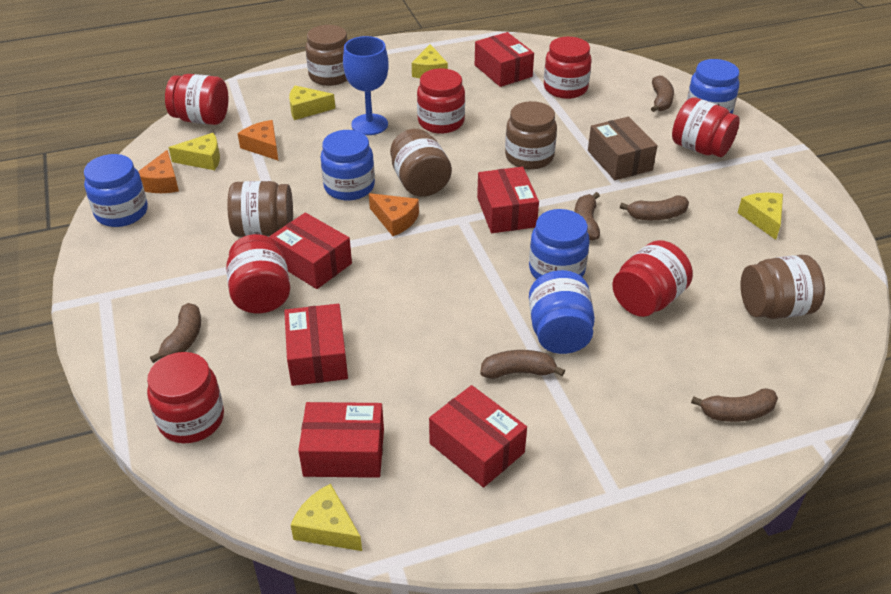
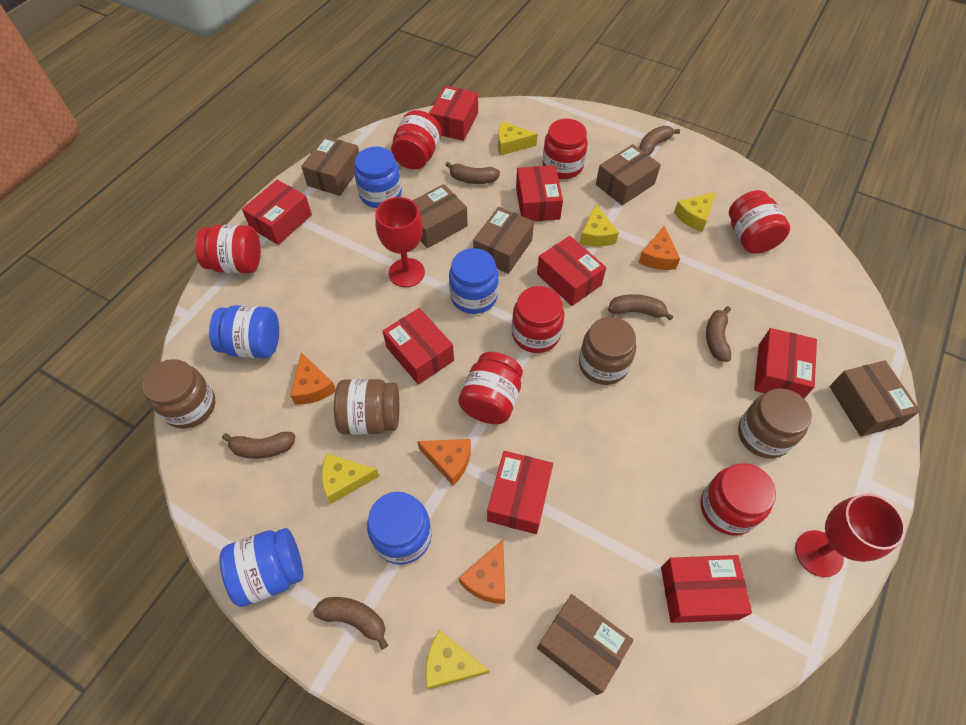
blue goblet: 1 -> 0
brown box: 1 -> 6
brown jar: 5 -> 4
orange cheese: 3 -> 4
red box: 6 -> 8
red goblet: 0 -> 2

